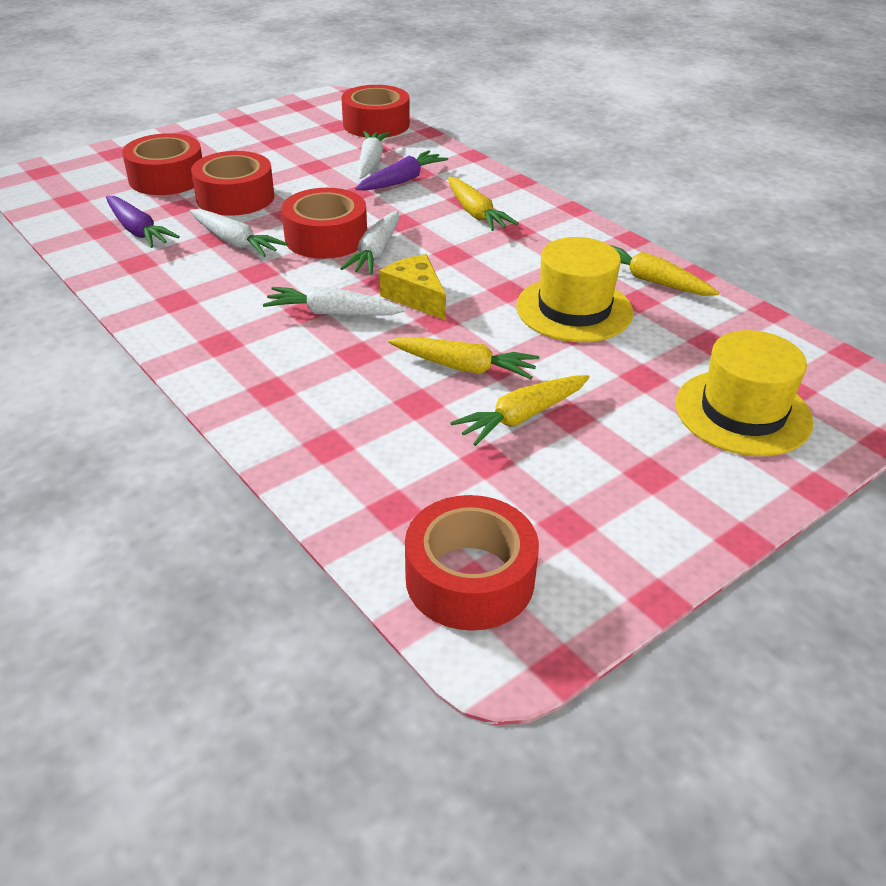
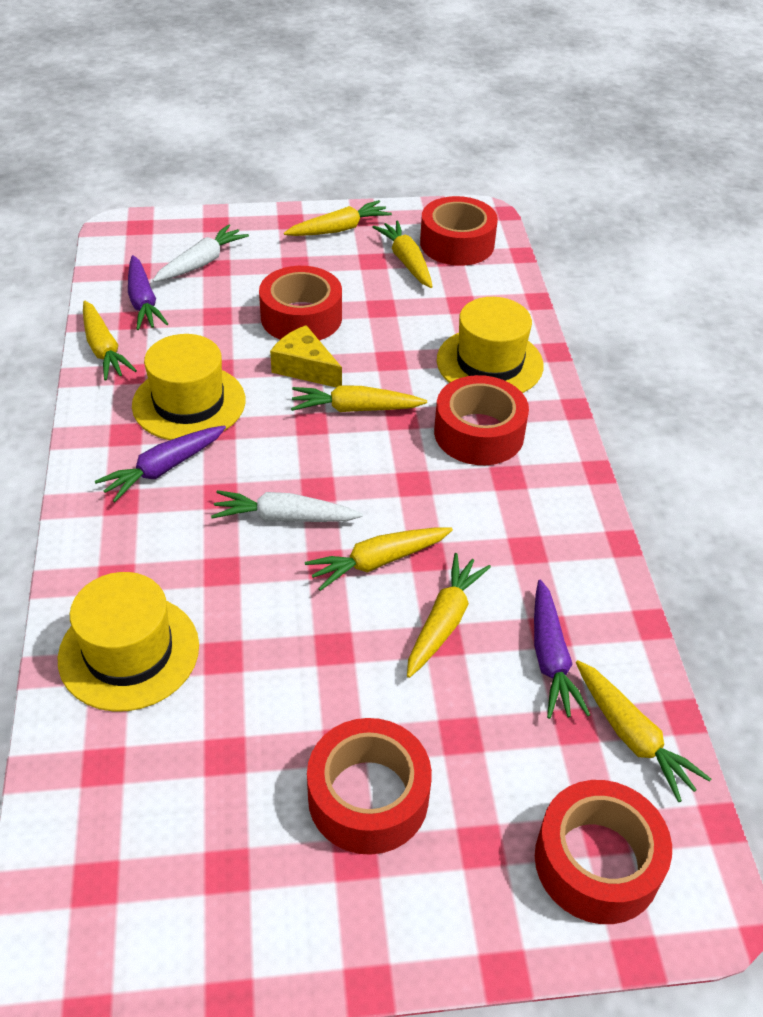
purple carrot: 2 -> 3
white carrot: 4 -> 2
yellow carrot: 4 -> 7
yellow hat: 2 -> 3

